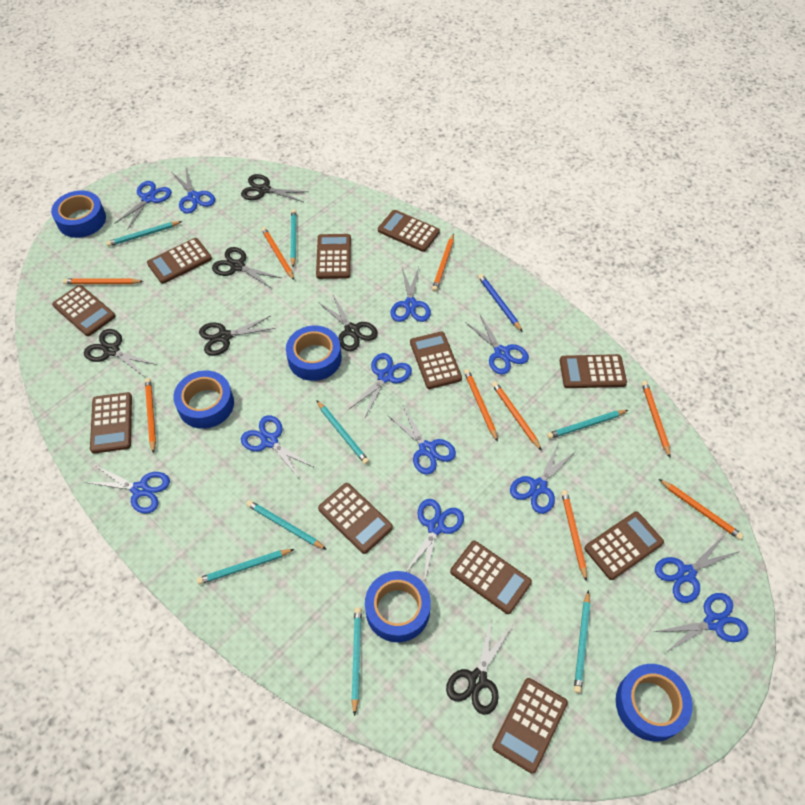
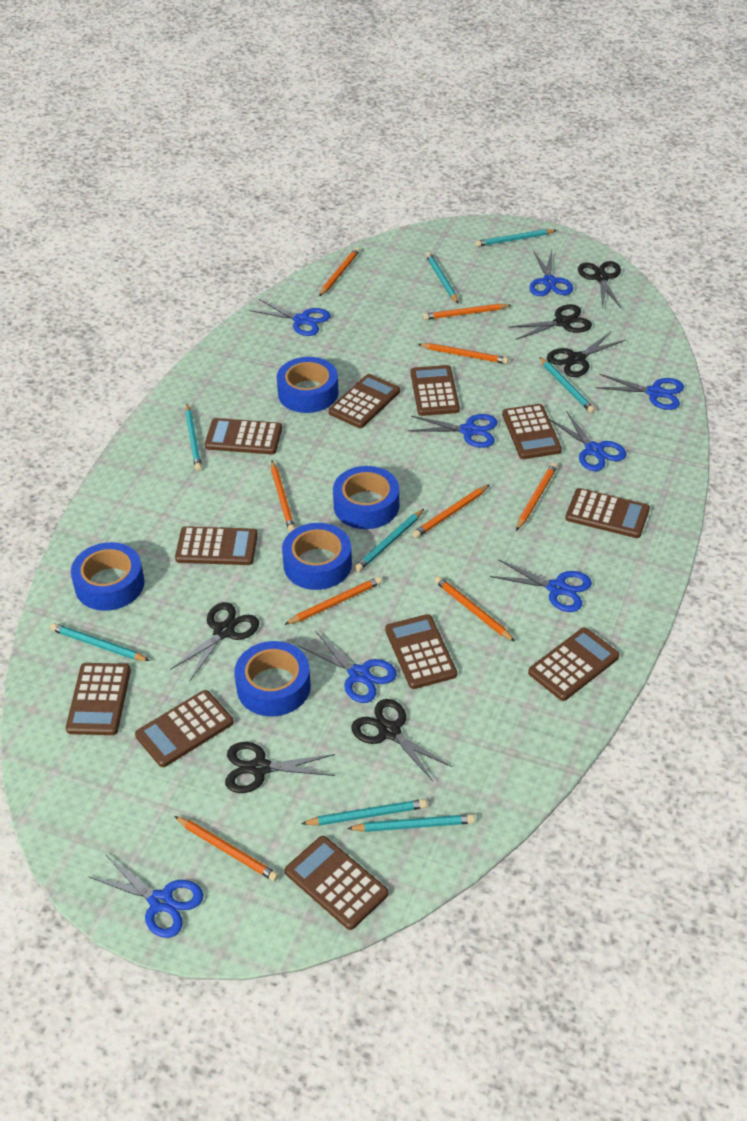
blue pencil: 1 -> 0
blue scissors: 12 -> 8

